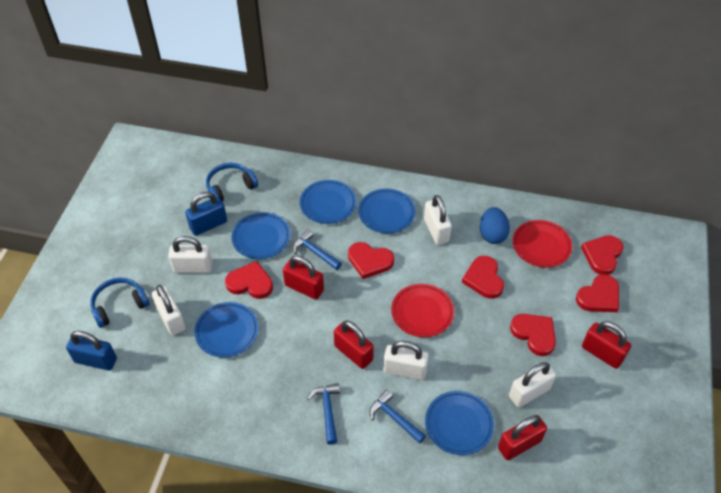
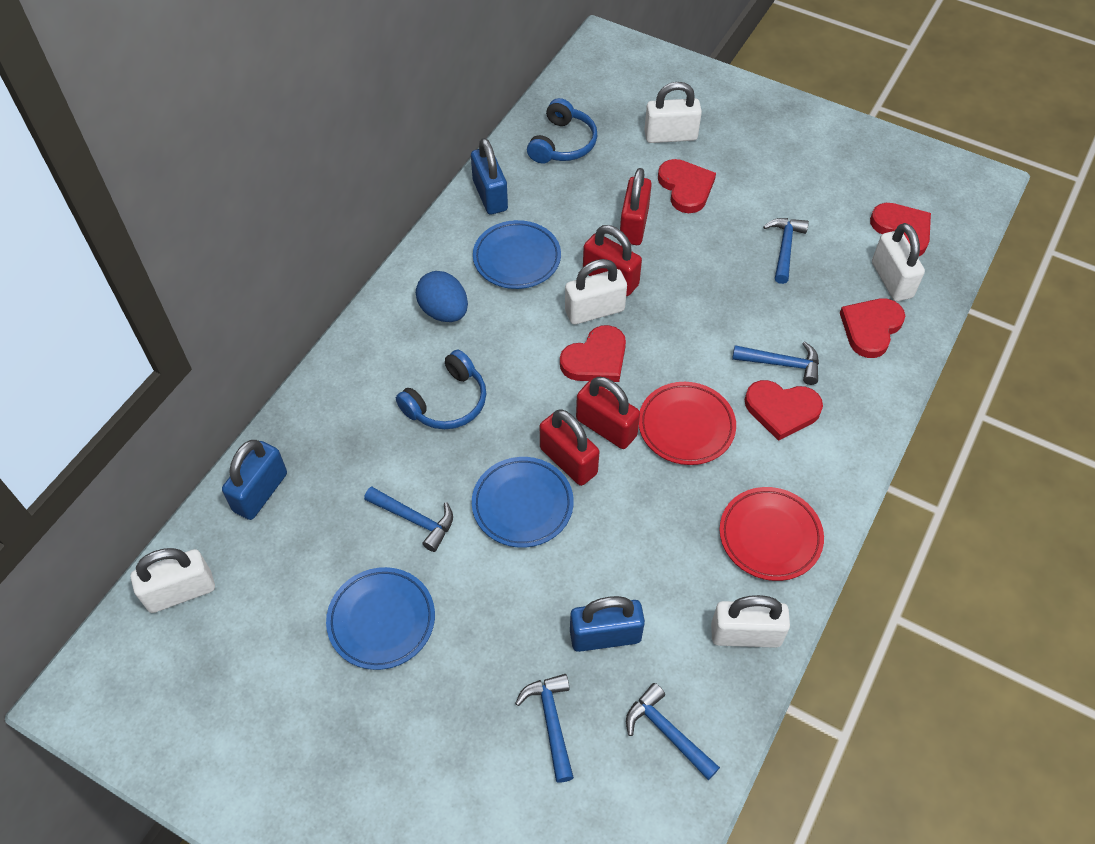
blue hammer: 3 -> 5
blue padlock: 2 -> 3
blue plate: 5 -> 3
red heart: 6 -> 5

